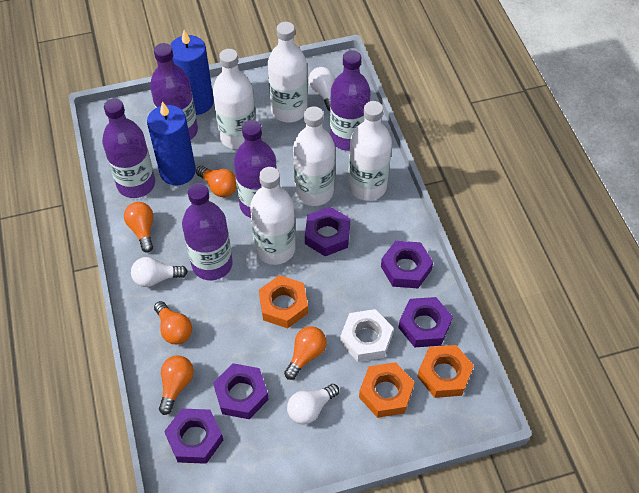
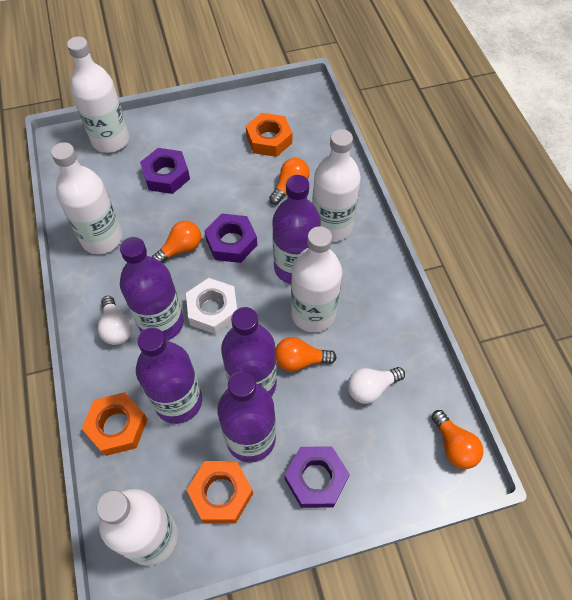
blue candle: 2 -> 0
orange light bulb: 5 -> 4
purple nut: 5 -> 3
white light bulb: 3 -> 2

